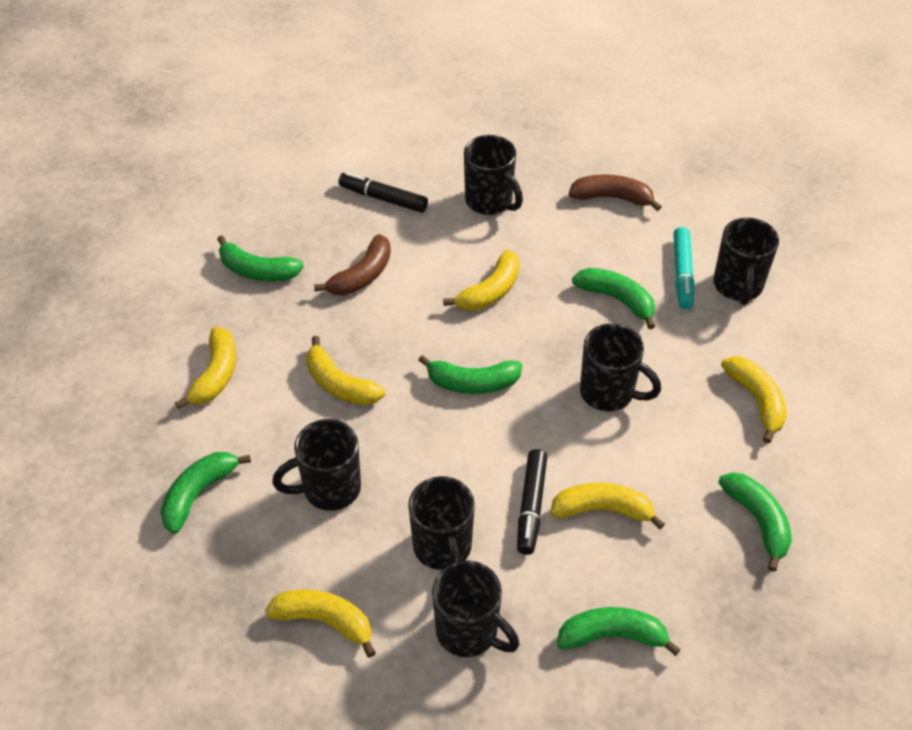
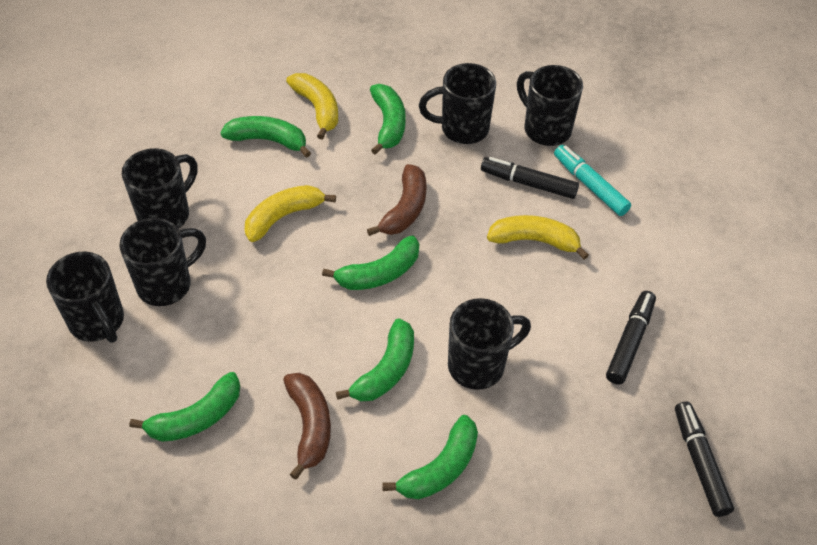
black marker: 2 -> 3
yellow banana: 6 -> 3

